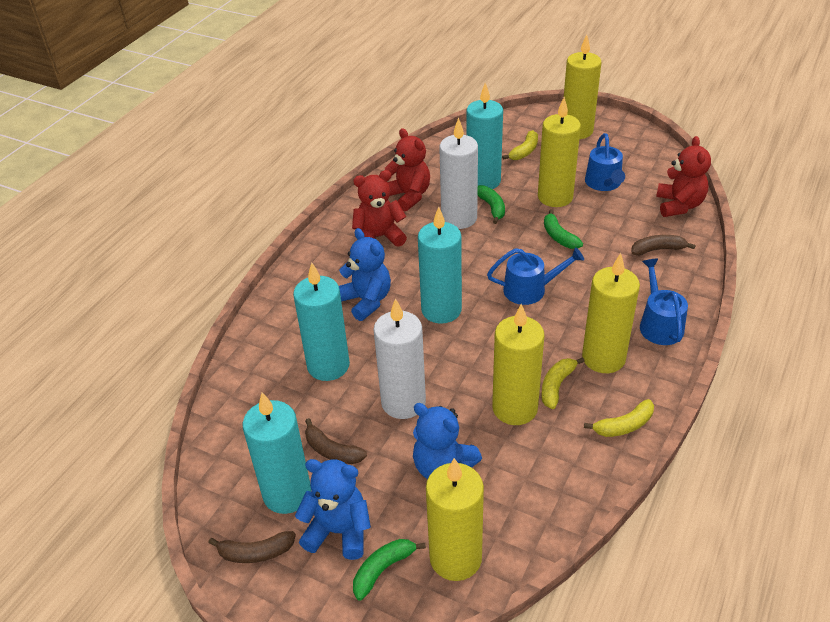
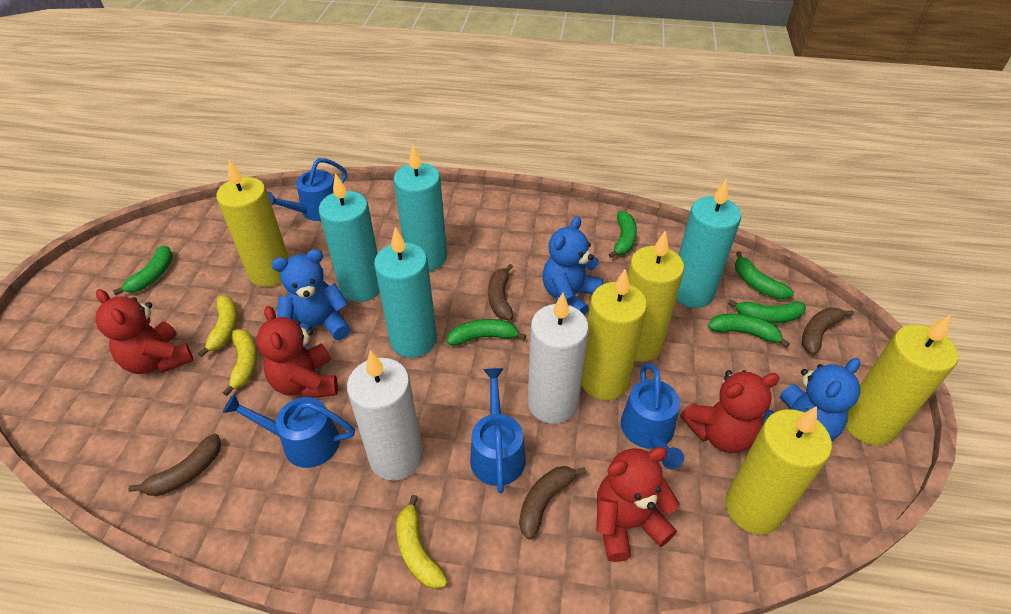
blue watering can: 3 -> 4
brown banana: 3 -> 4
green banana: 3 -> 6
red teddy bear: 3 -> 4

